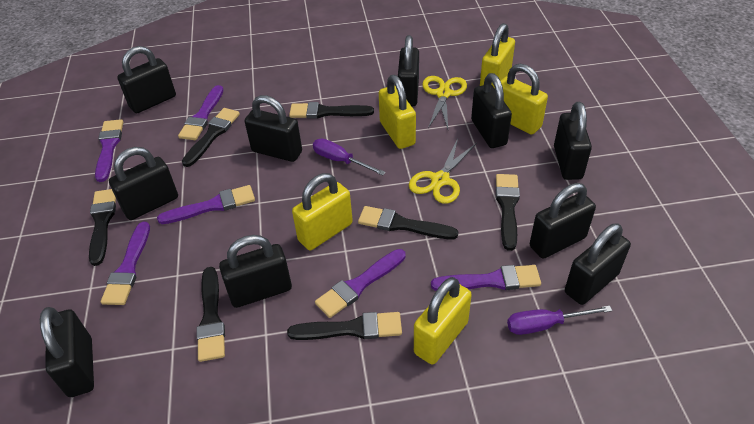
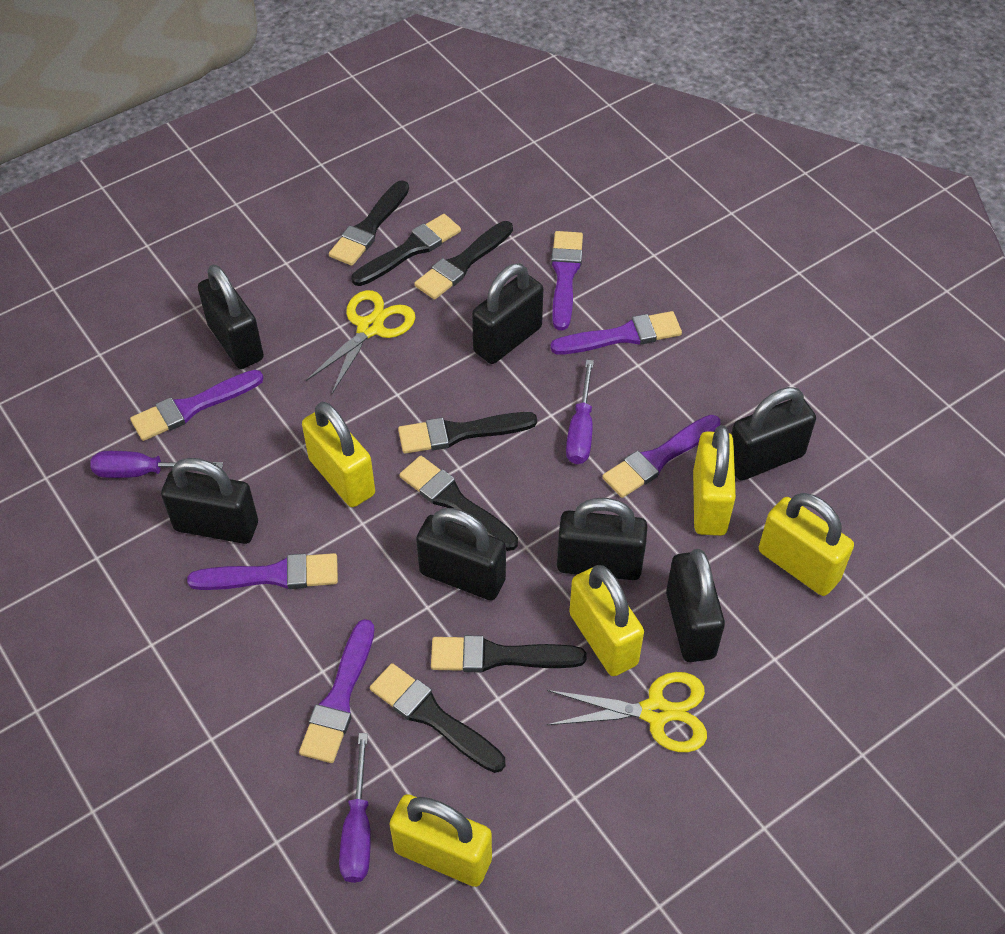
black padlock: 10 -> 7
purple screwdriver: 2 -> 3

